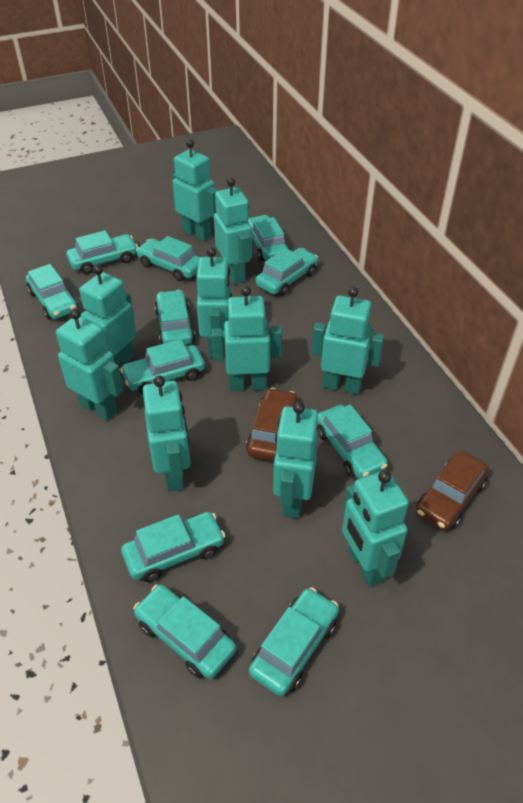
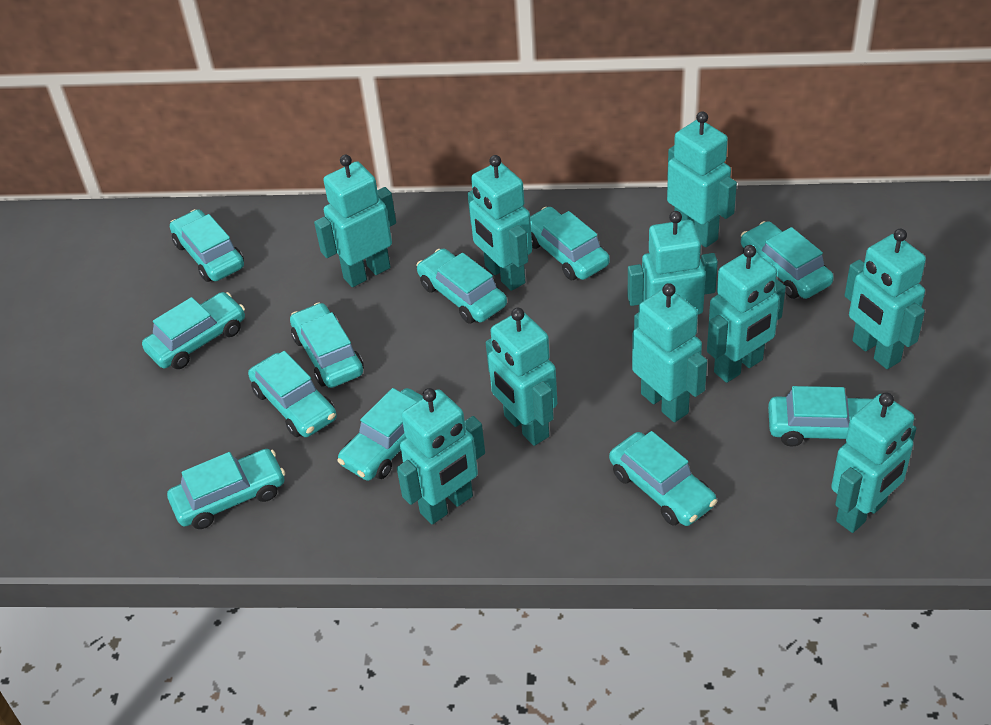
brown car: 2 -> 0

